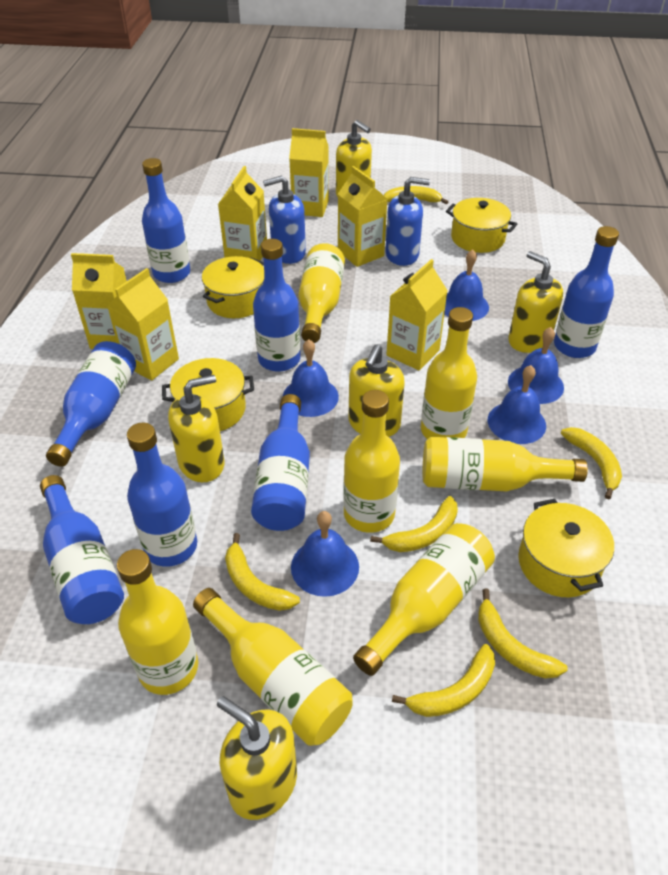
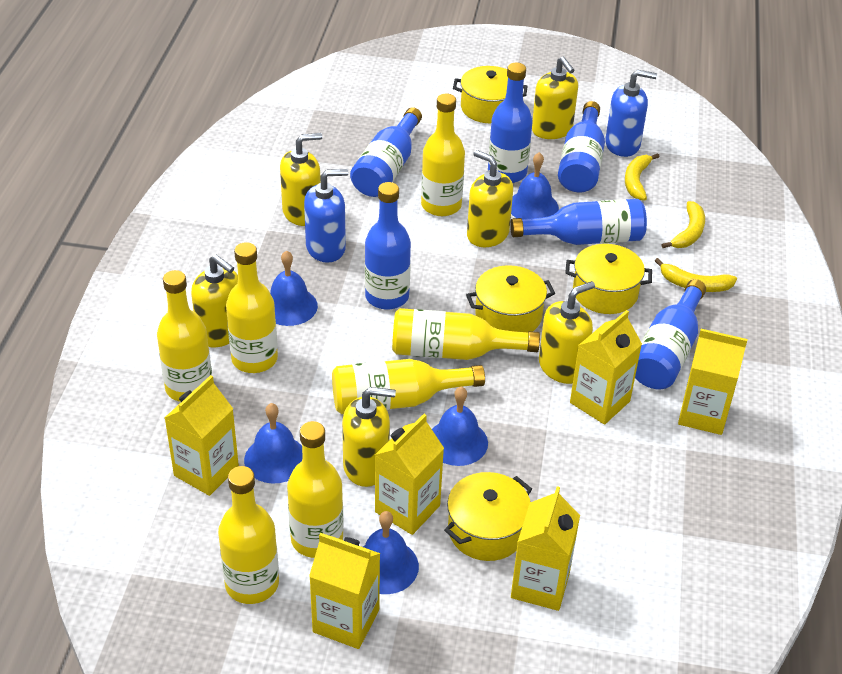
blue bottle: 7 -> 6
yellow banana: 6 -> 3
yellow soap dispenser: 5 -> 6

